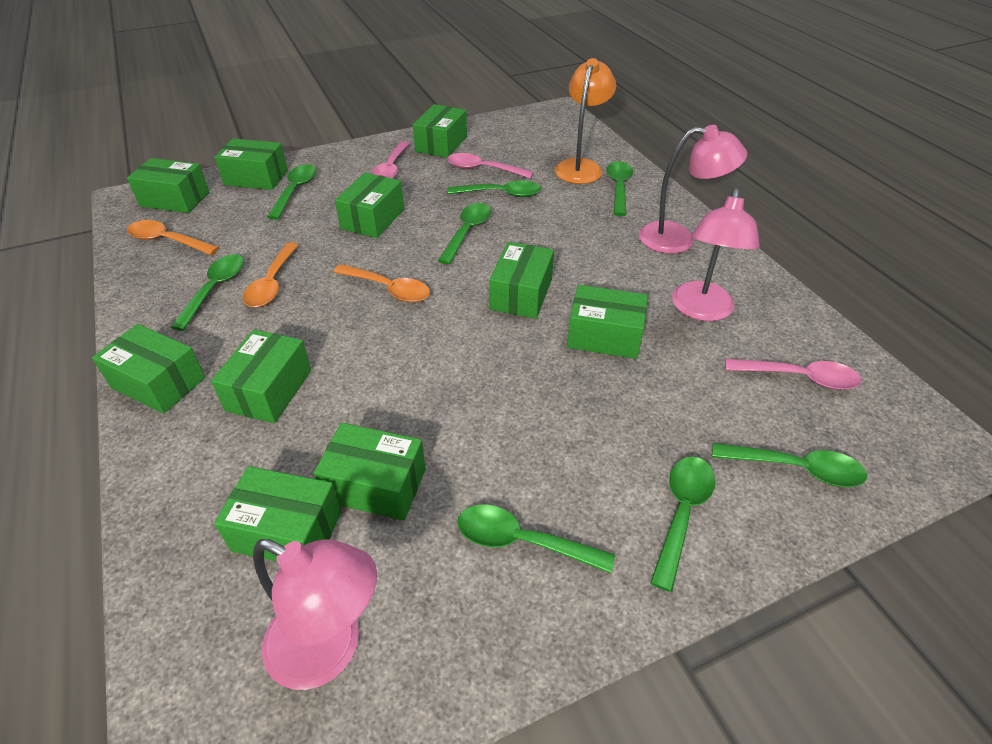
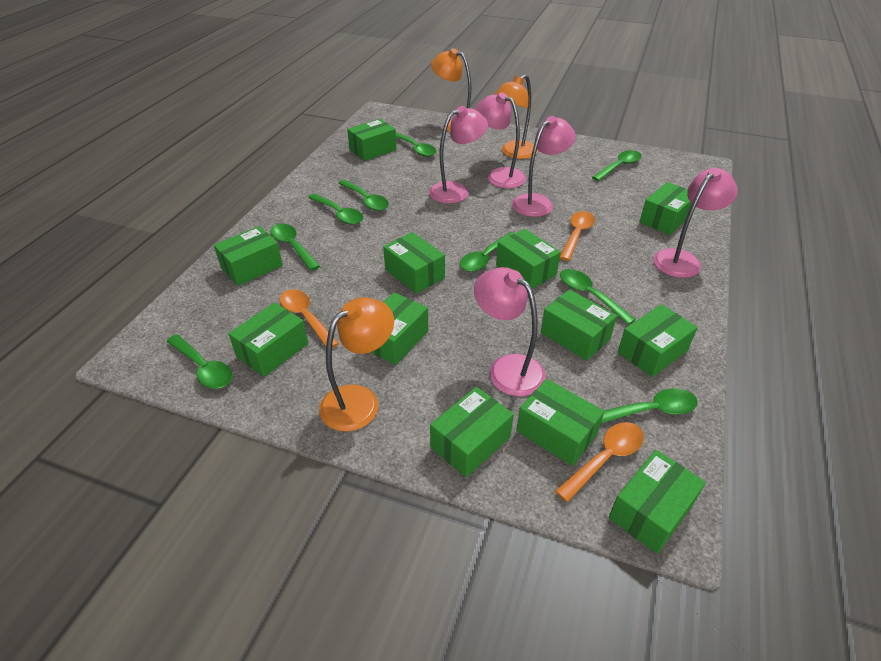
green box: 10 -> 12
green spoon: 8 -> 9
orange lamp: 1 -> 3
pink lamp: 3 -> 5
pink spoon: 3 -> 0

